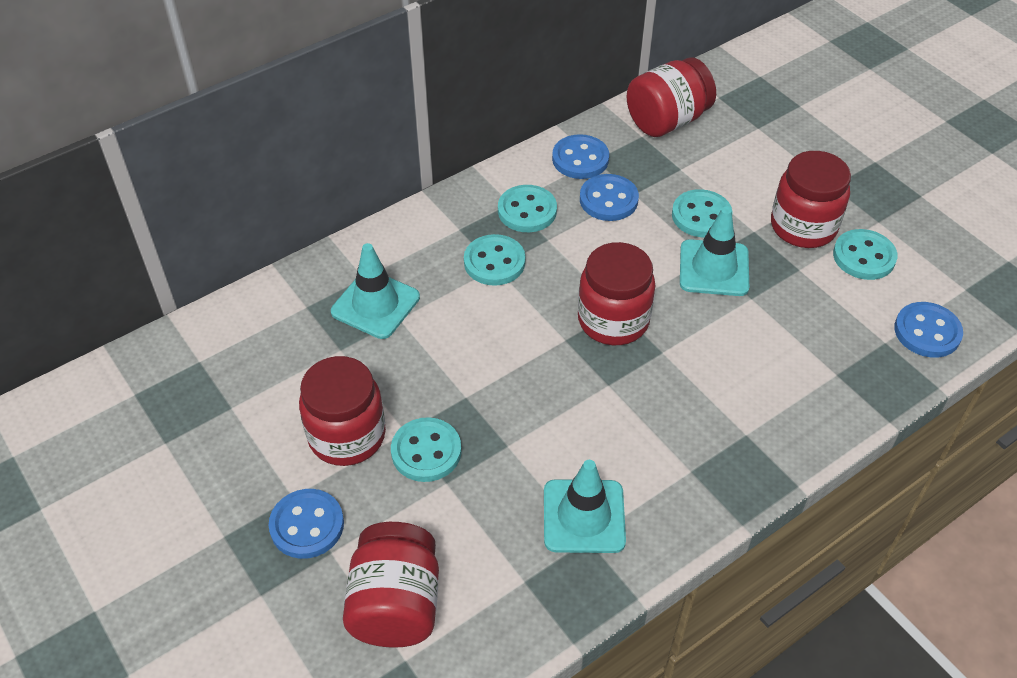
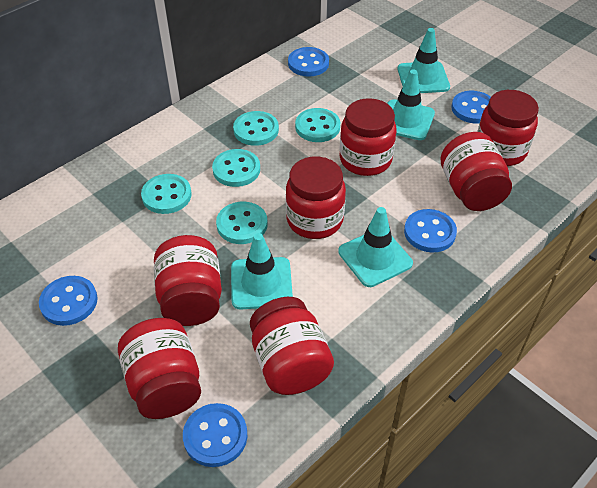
blue button: 4 -> 5
red jar: 5 -> 7
turquoise traffic cone: 3 -> 4

